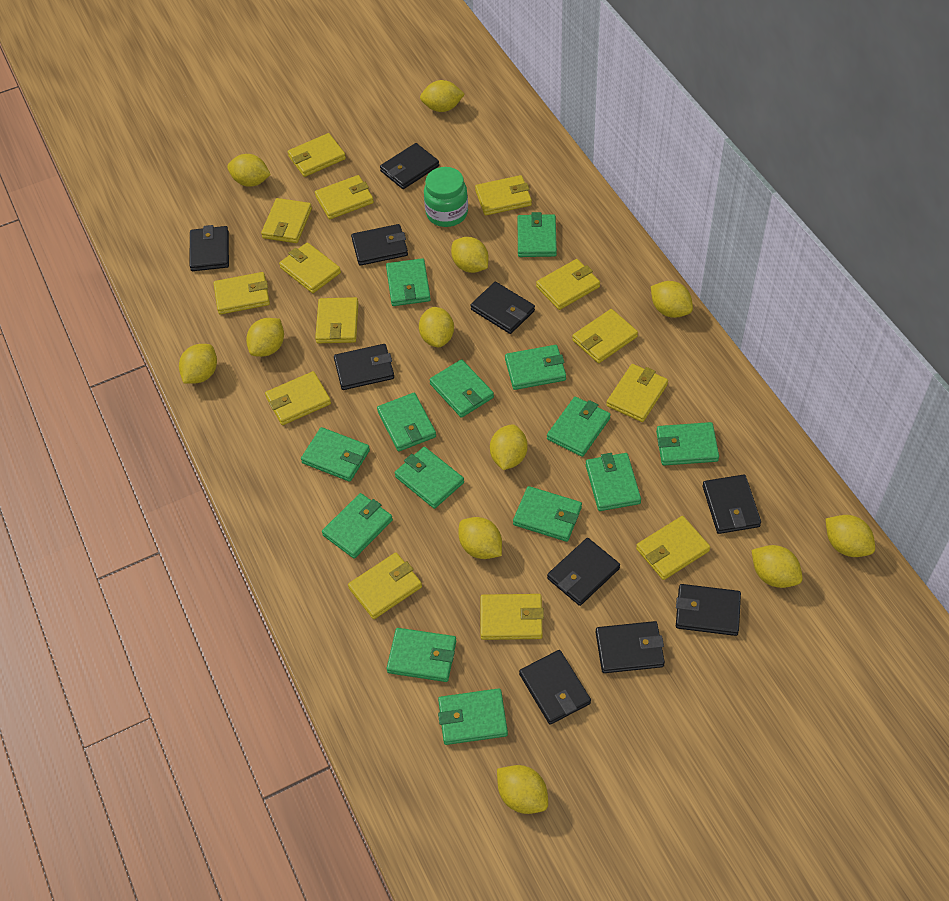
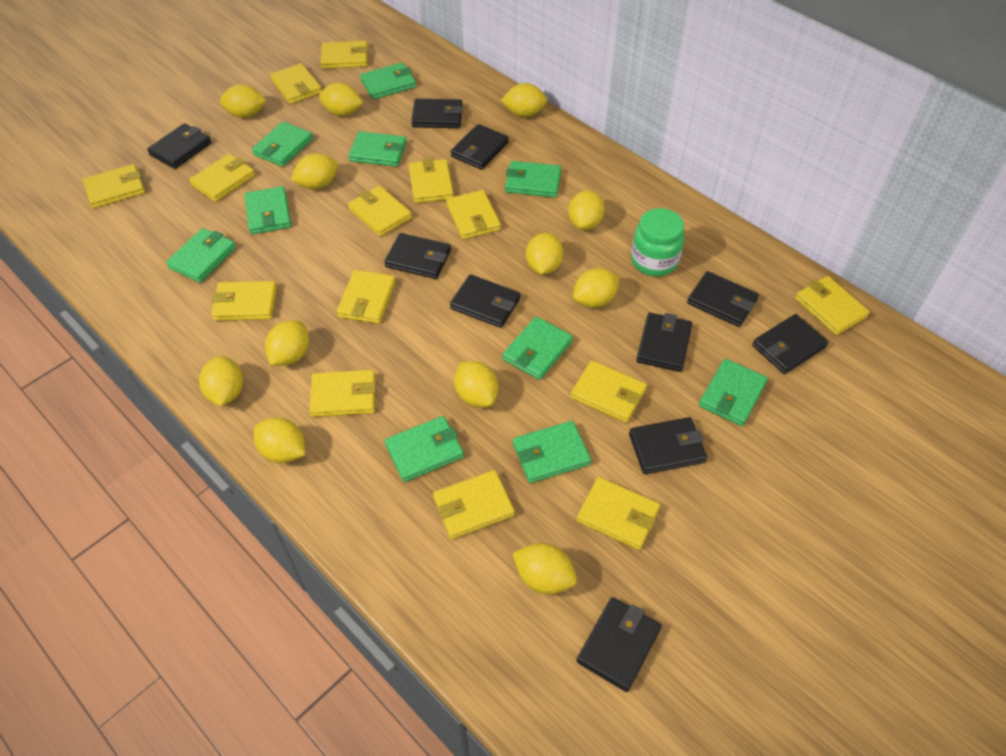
green wallet: 14 -> 10

